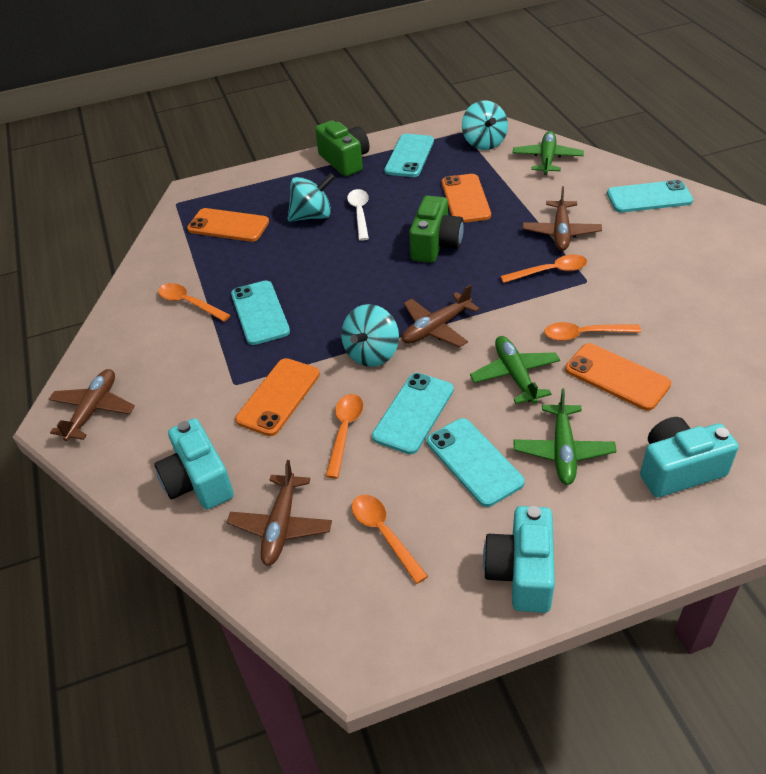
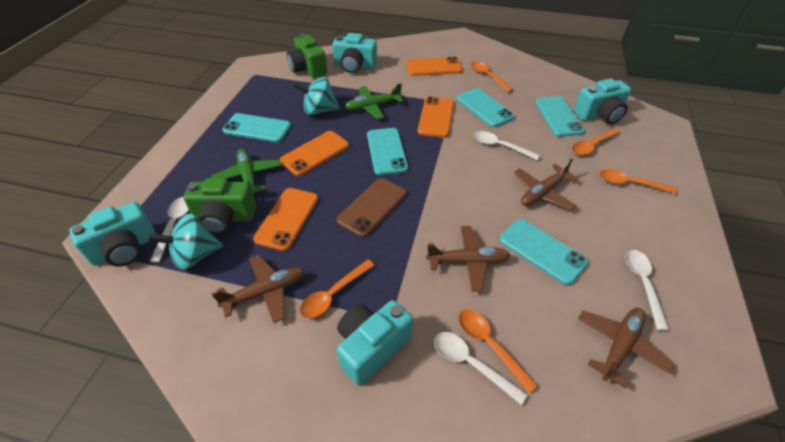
brown phone: 0 -> 1
green plane: 3 -> 2
turquoise camera: 3 -> 4
turquoise spinning top: 3 -> 2
white spoon: 1 -> 4

